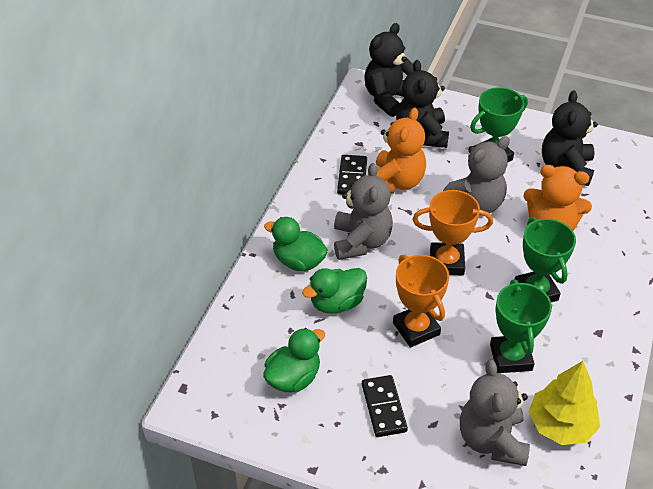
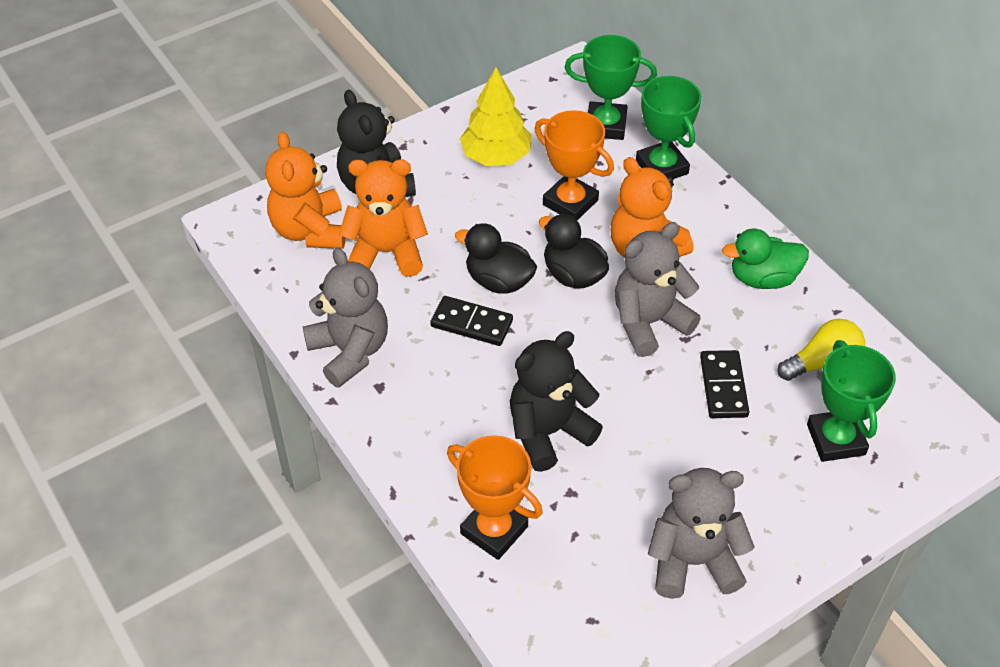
black duck: 0 -> 2
black teddy bear: 3 -> 2
green duck: 3 -> 1
orange teddy bear: 2 -> 3
yellow light bulb: 0 -> 1

